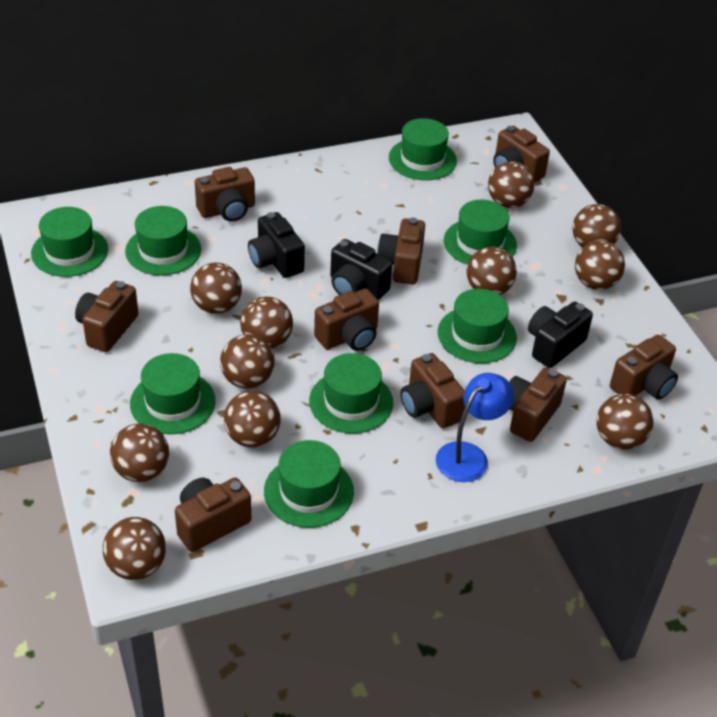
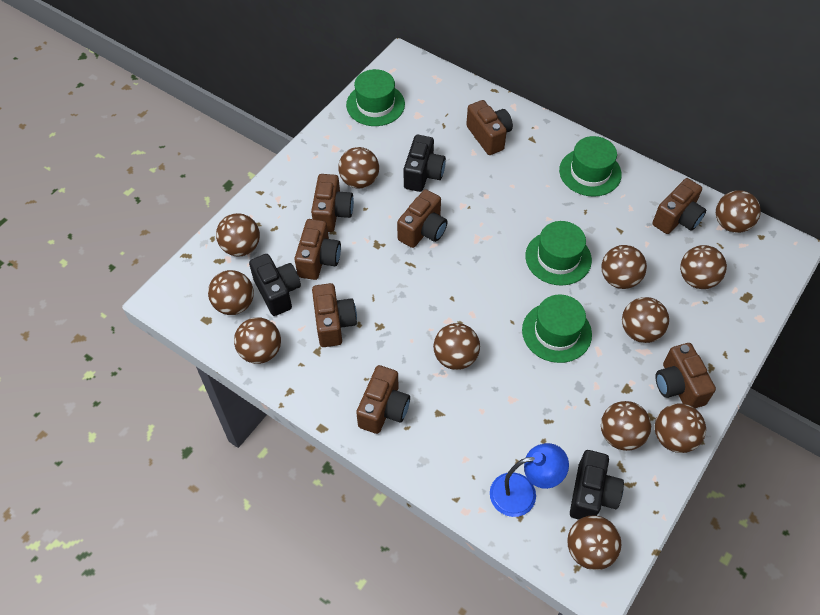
brown ball: 11 -> 12
brown camera: 9 -> 8
green hat: 8 -> 4

